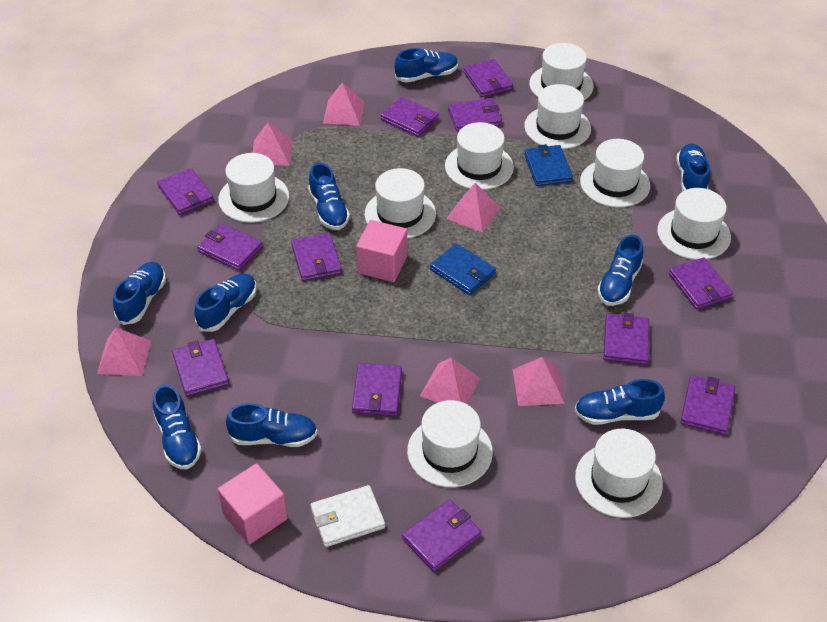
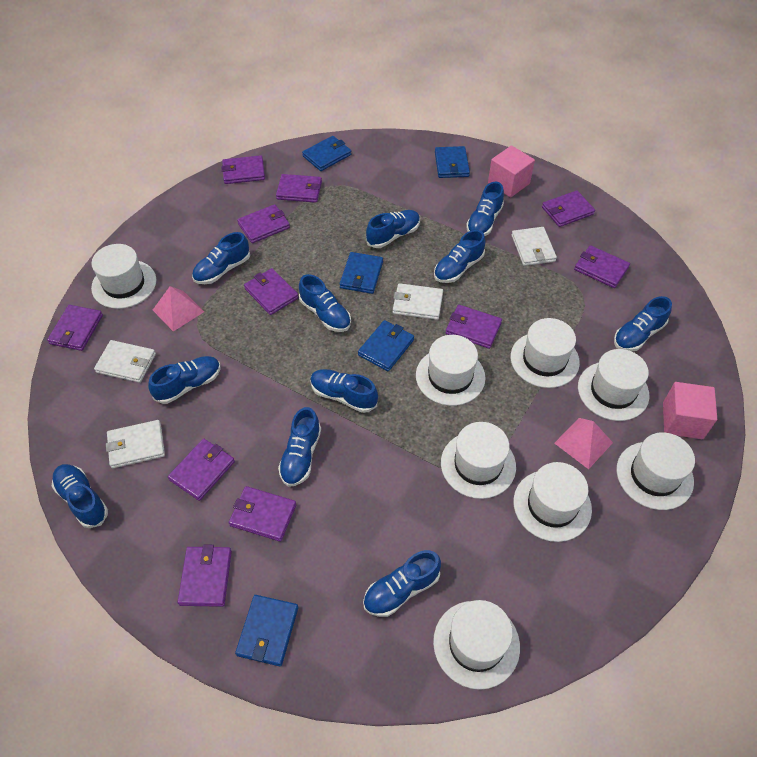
blue shoe: 9 -> 11
blue wallet: 2 -> 5
pink pyramid: 6 -> 2
purple wallet: 12 -> 11
white hat: 9 -> 8
white wallet: 1 -> 4

